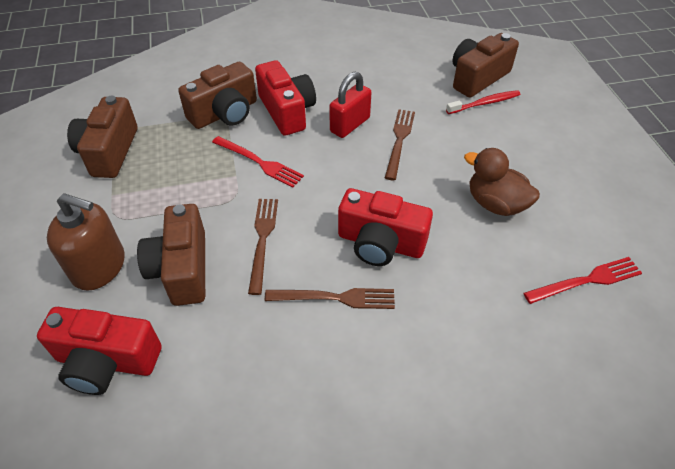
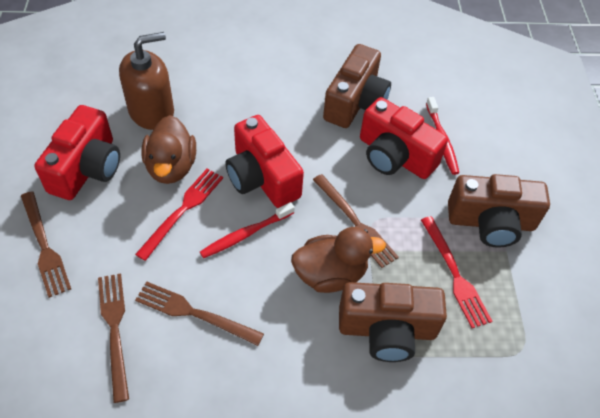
brown camera: 4 -> 3
brown duck: 1 -> 2
brown fork: 3 -> 4
red padlock: 1 -> 0
red toothbrush: 1 -> 2

